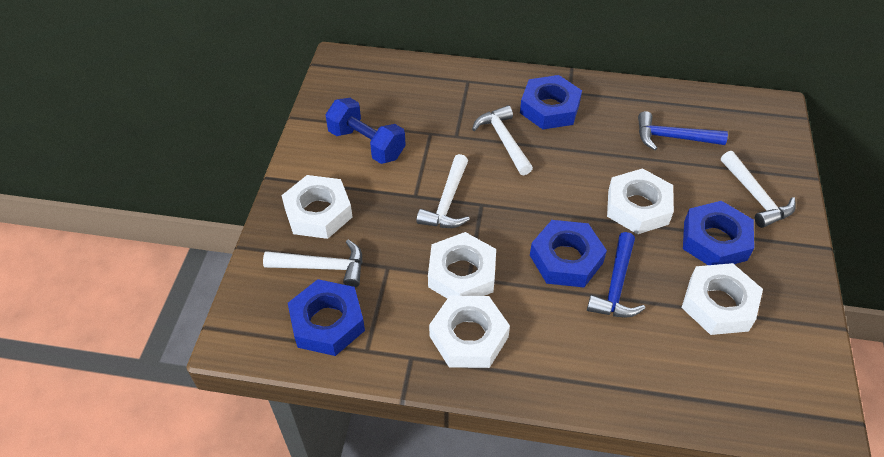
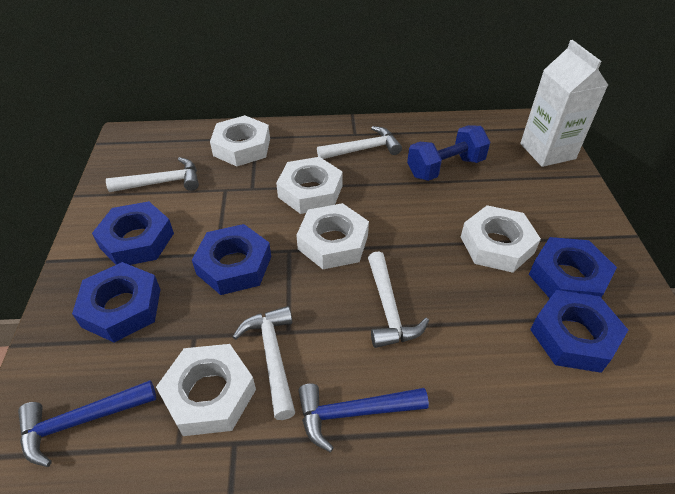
blue nut: 4 -> 5
white carton: 0 -> 1

